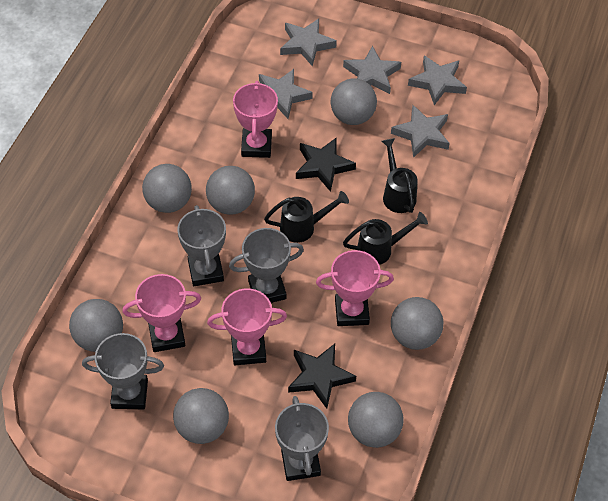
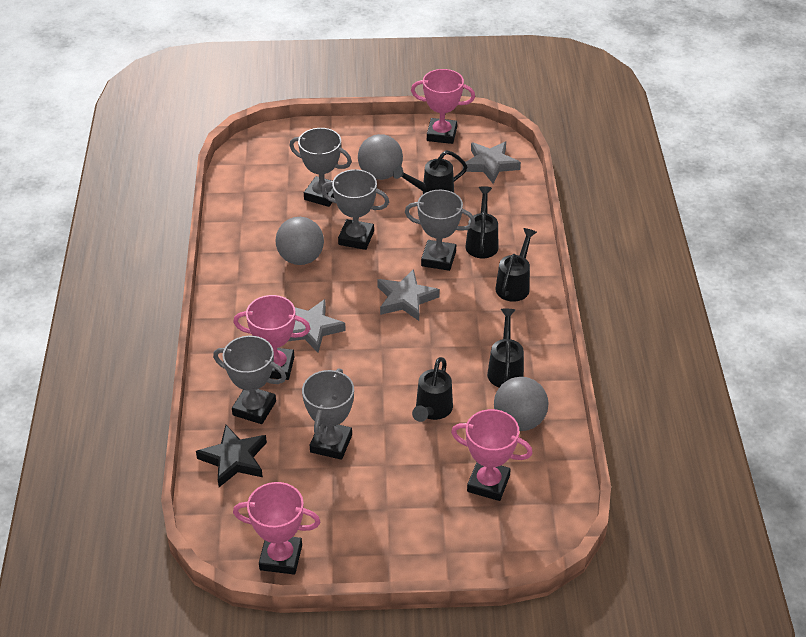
black star: 2 -> 1
black watering can: 3 -> 5
grey ball: 7 -> 3
grey star: 5 -> 3
grey trophy: 4 -> 5

